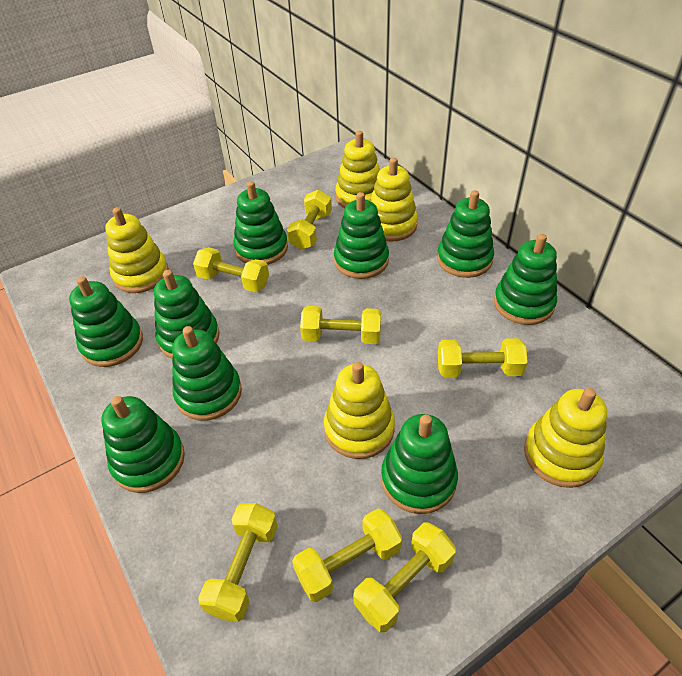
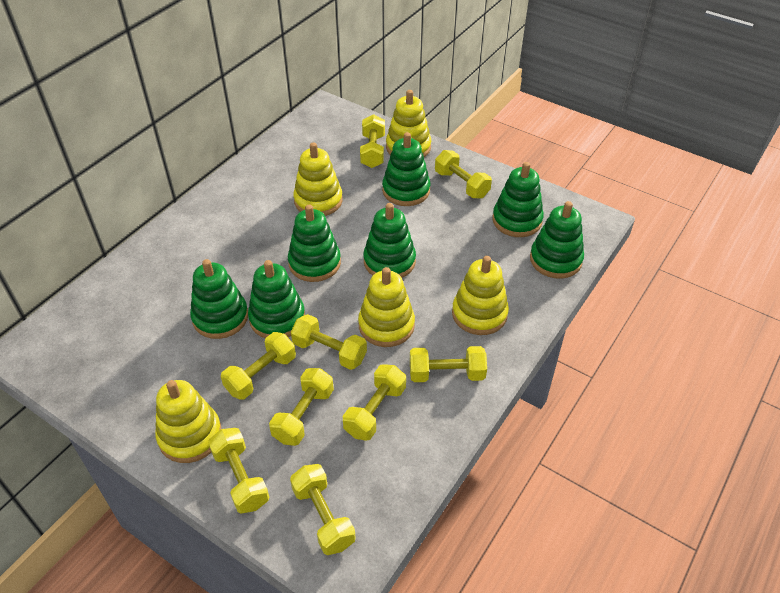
green stacking toy: 9 -> 7
yellow dumbbell: 7 -> 9

